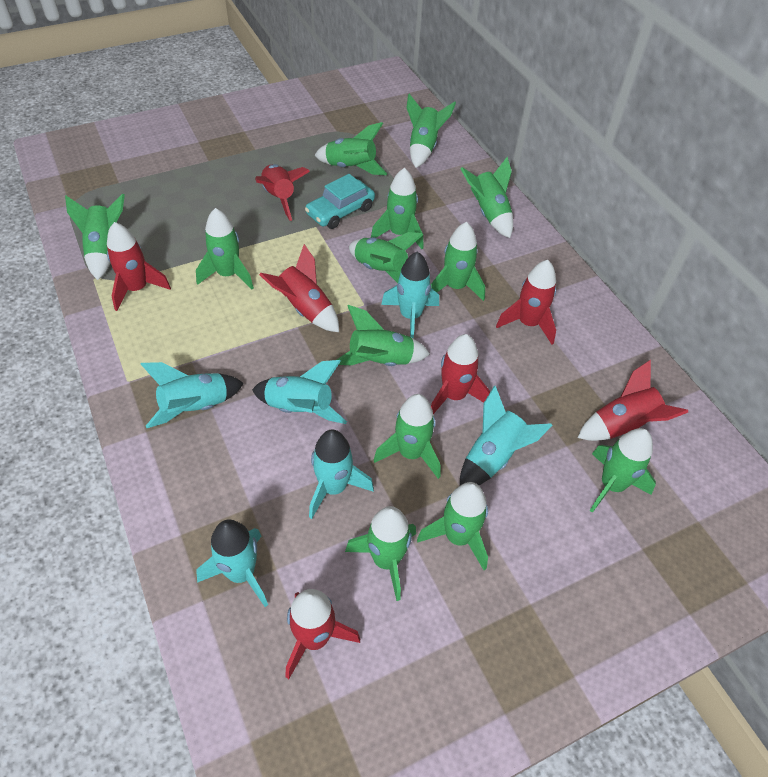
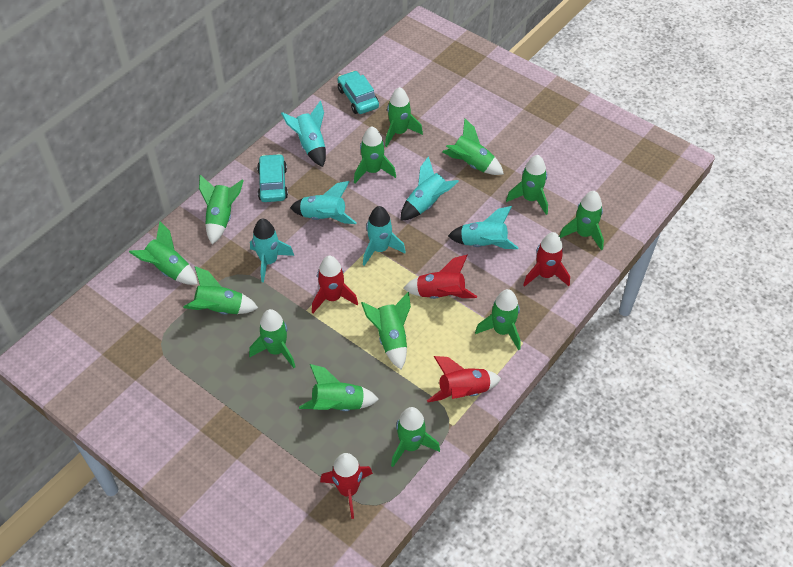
red rocket: 7 -> 5
turquoise car: 1 -> 2

